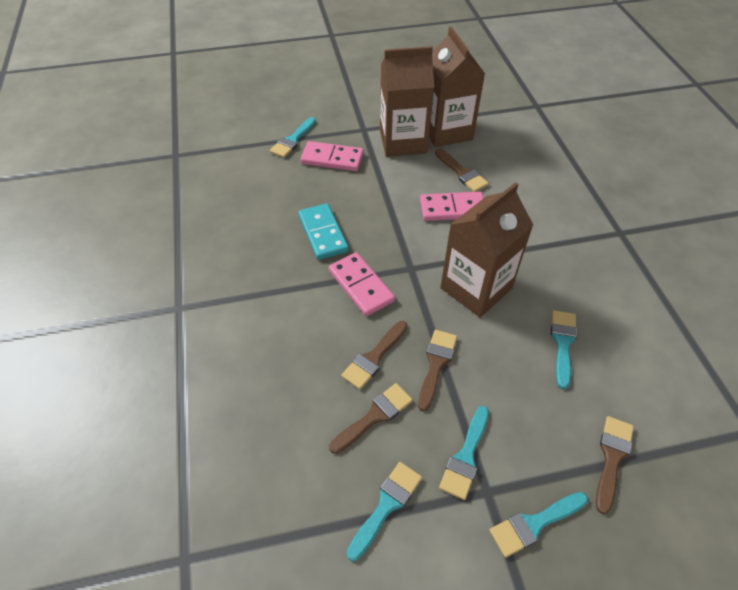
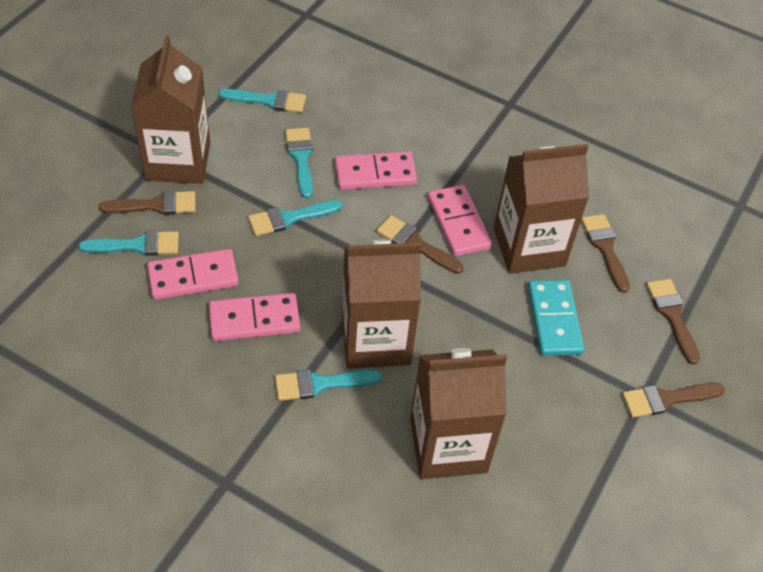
brown carton: 3 -> 4
pink domino: 3 -> 4

